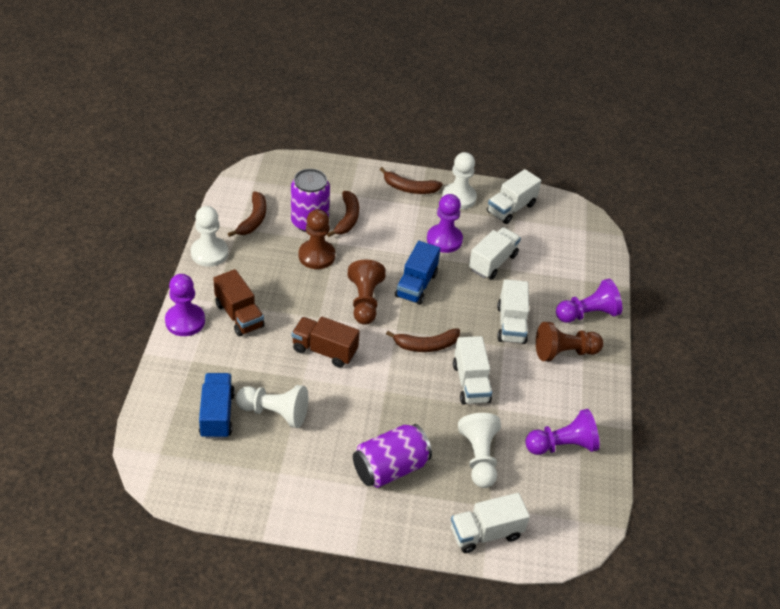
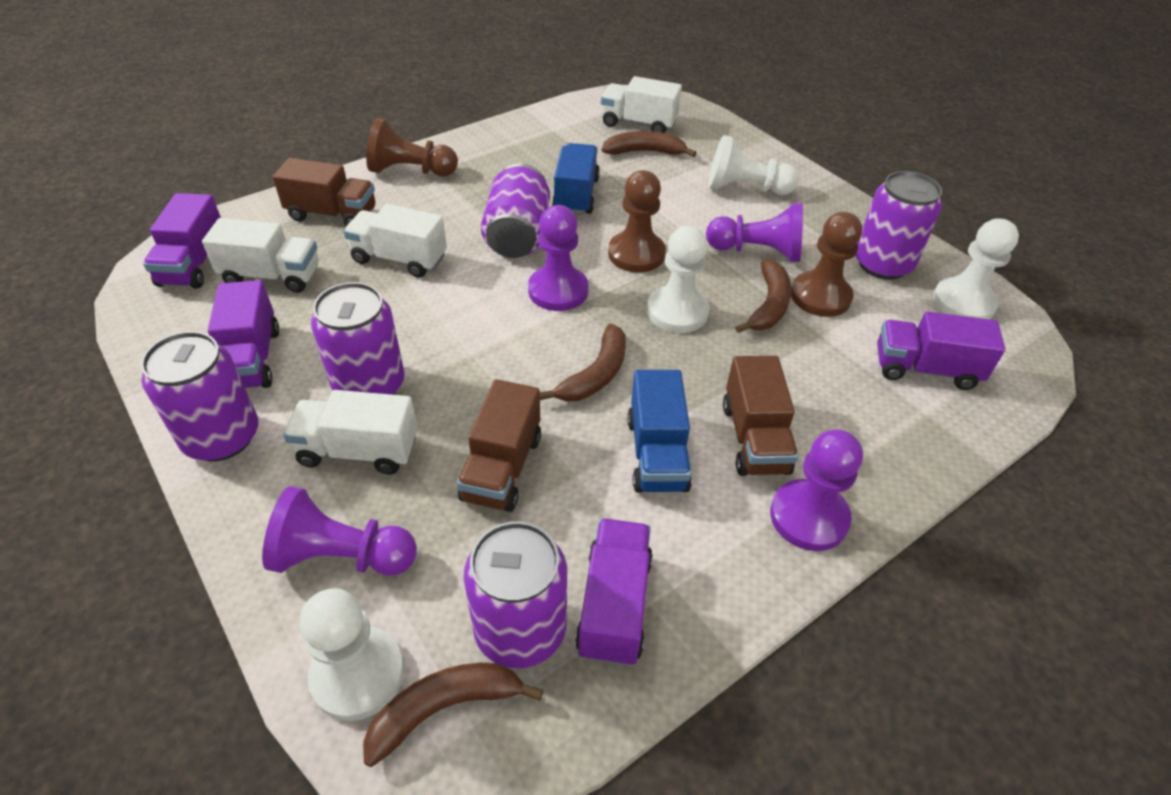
brown truck: 2 -> 3
purple can: 2 -> 5
purple truck: 0 -> 4
white truck: 5 -> 4

